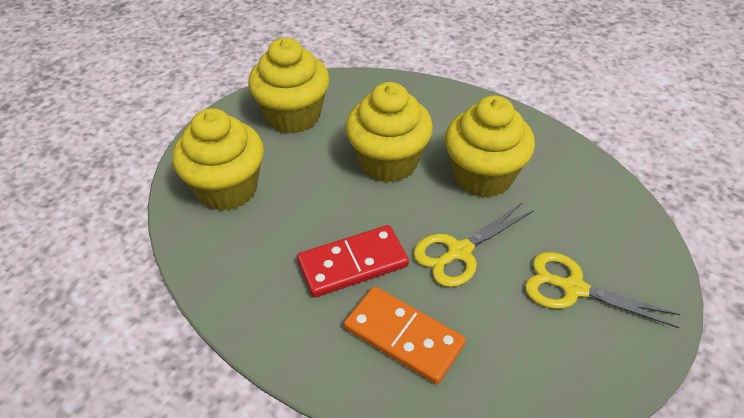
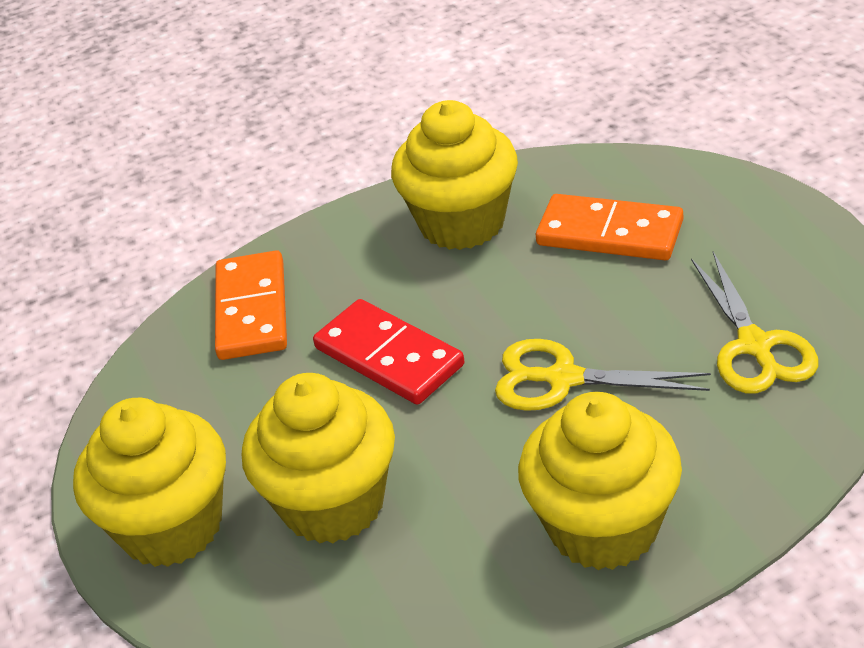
orange domino: 1 -> 2

